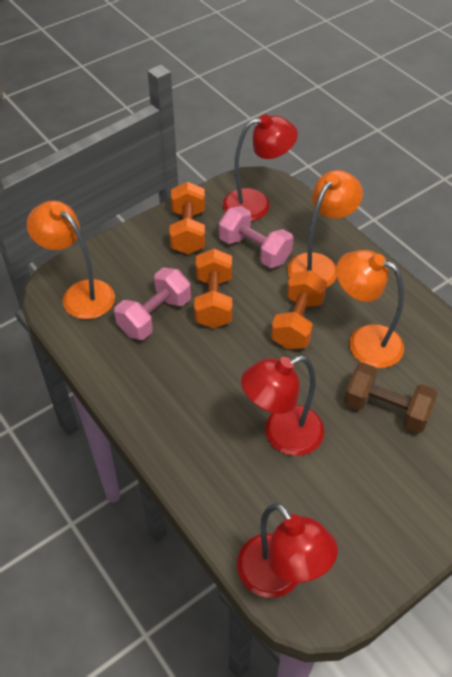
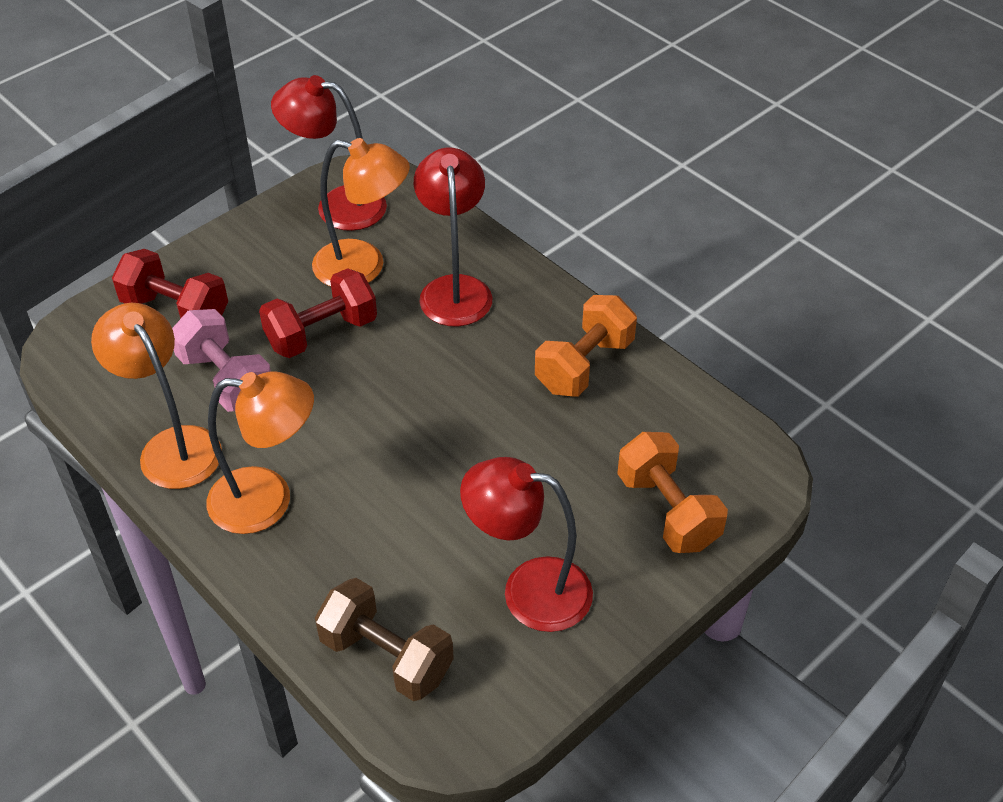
orange dumbbell: 3 -> 2
pink dumbbell: 2 -> 1
red dumbbell: 0 -> 2

